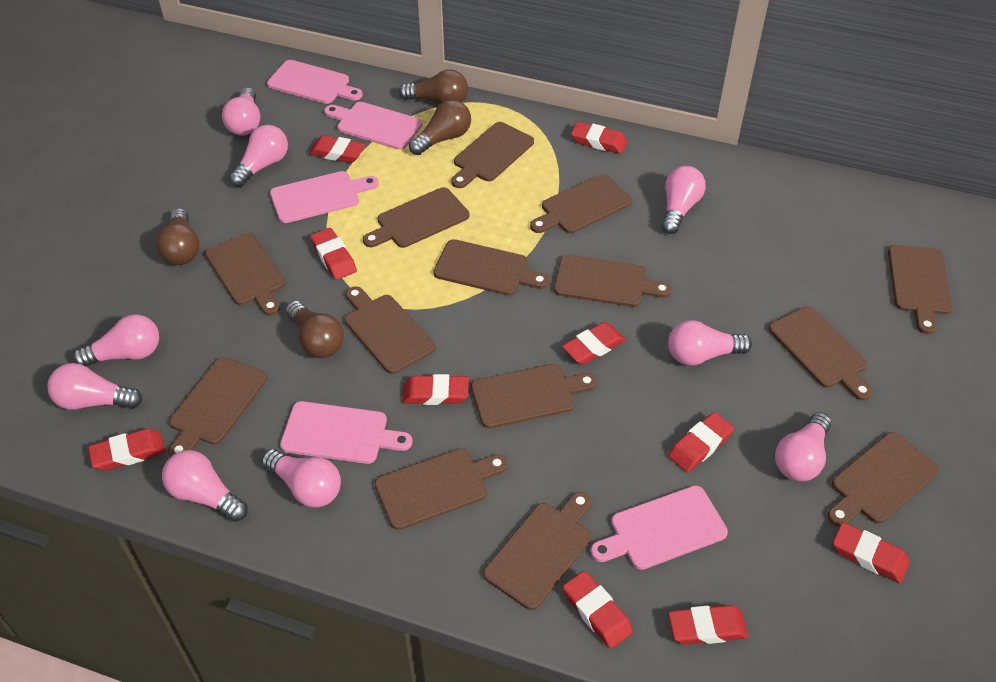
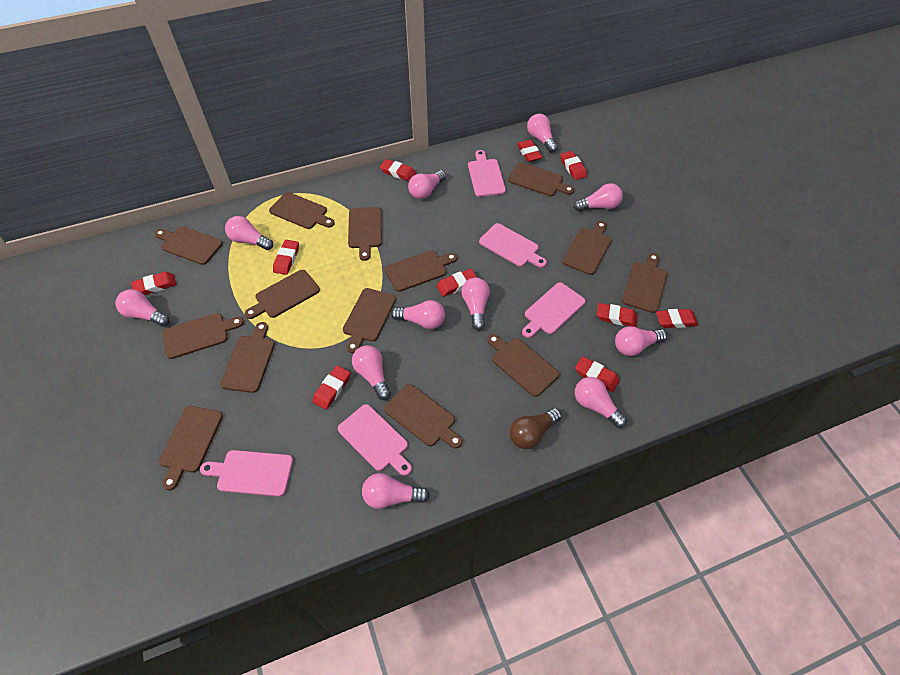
brown light bulb: 4 -> 1
pink light bulb: 9 -> 11

